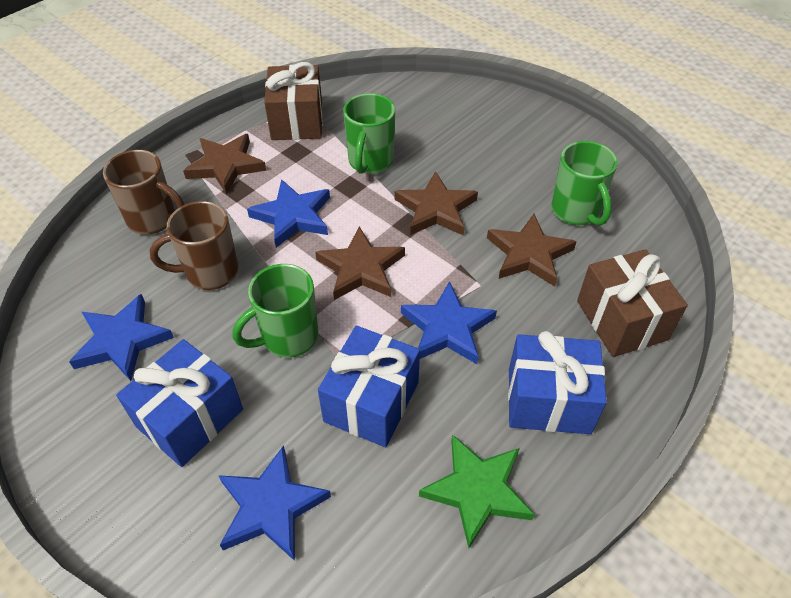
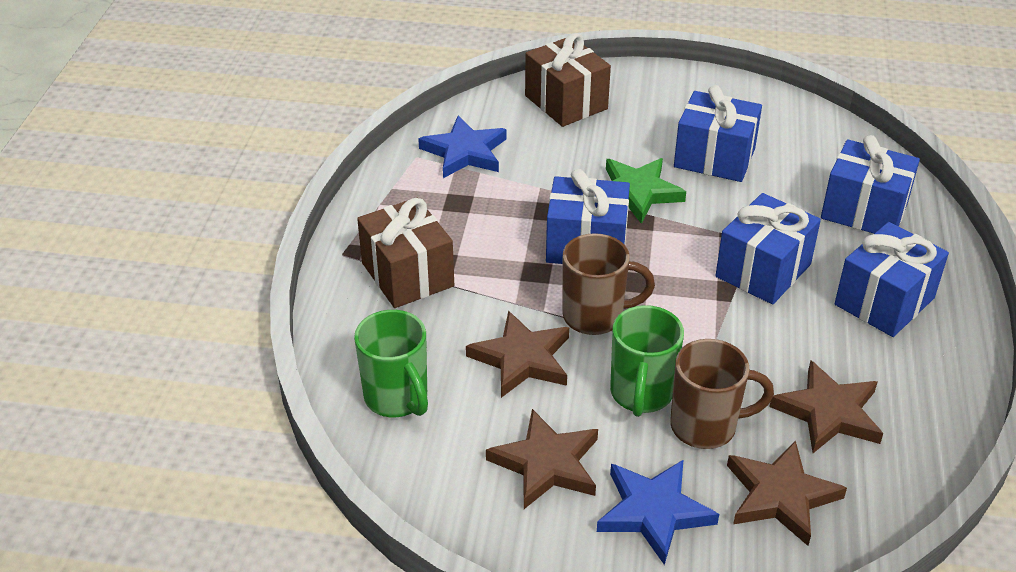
blue gift: 3 -> 5
blue star: 4 -> 2
green mug: 3 -> 2

